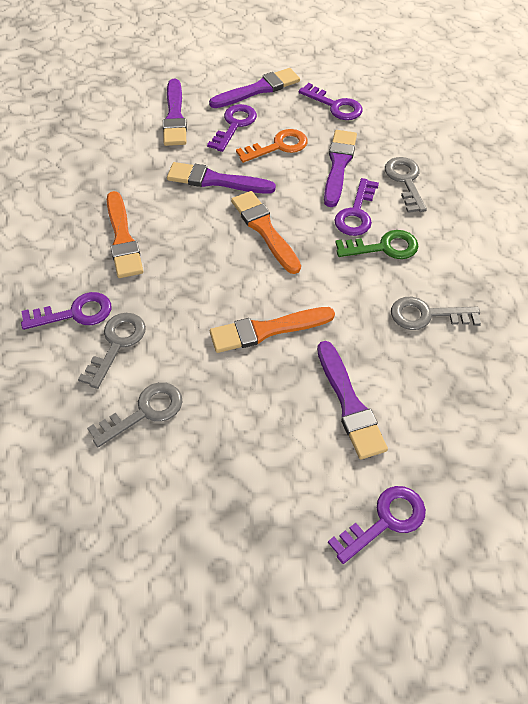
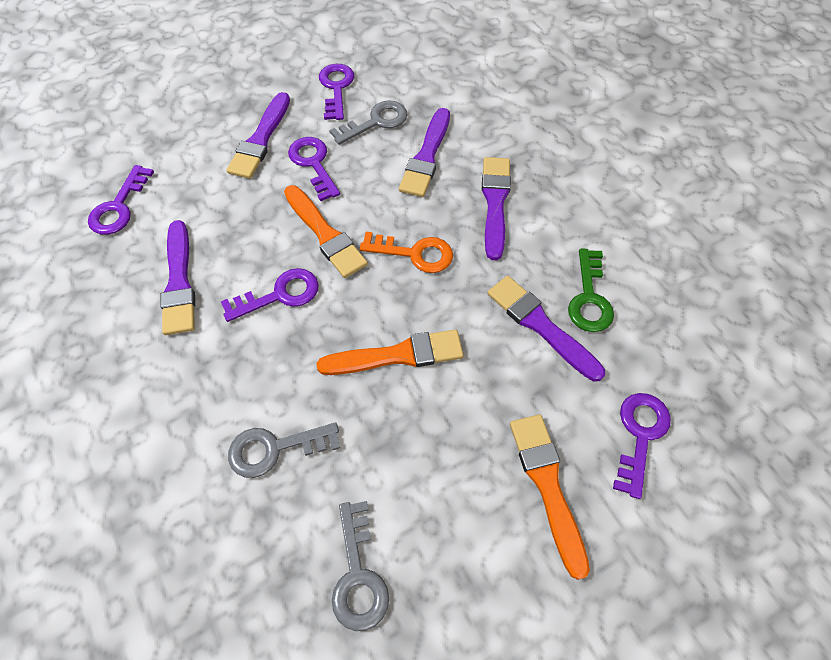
grey key: 4 -> 3

